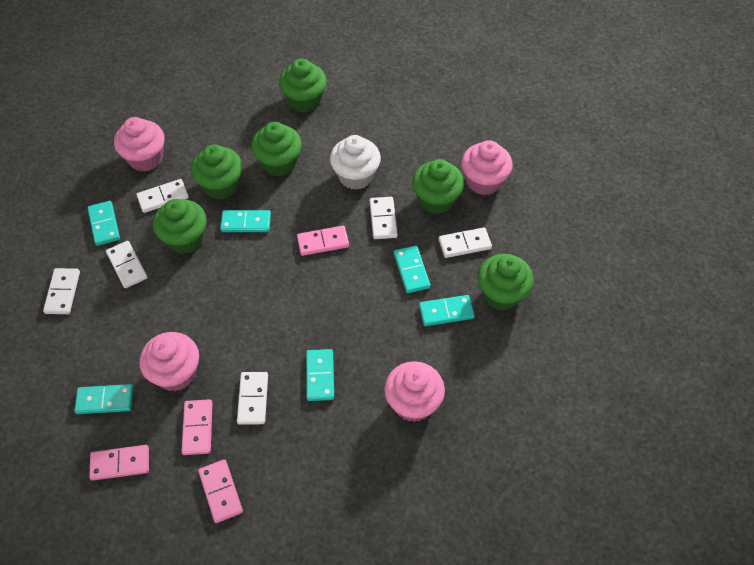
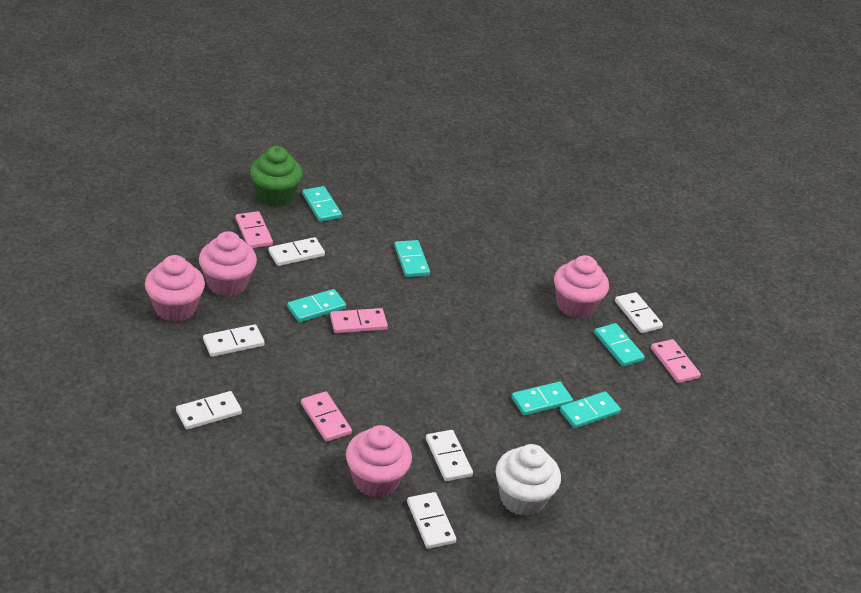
green cupcake: 6 -> 1

